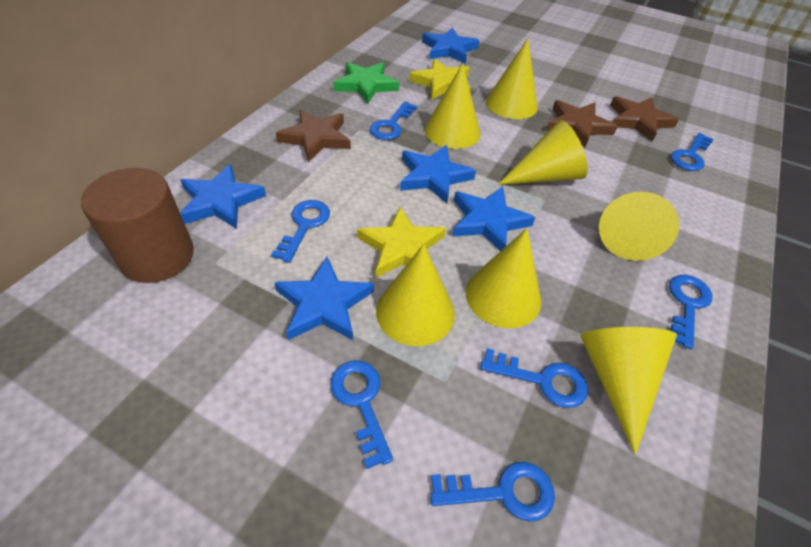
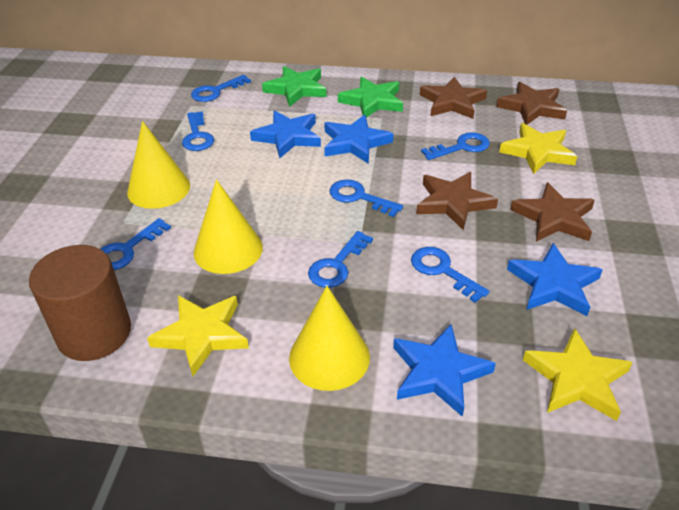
blue star: 5 -> 4
brown star: 3 -> 4
green star: 1 -> 2
yellow cone: 7 -> 3
yellow star: 2 -> 3

